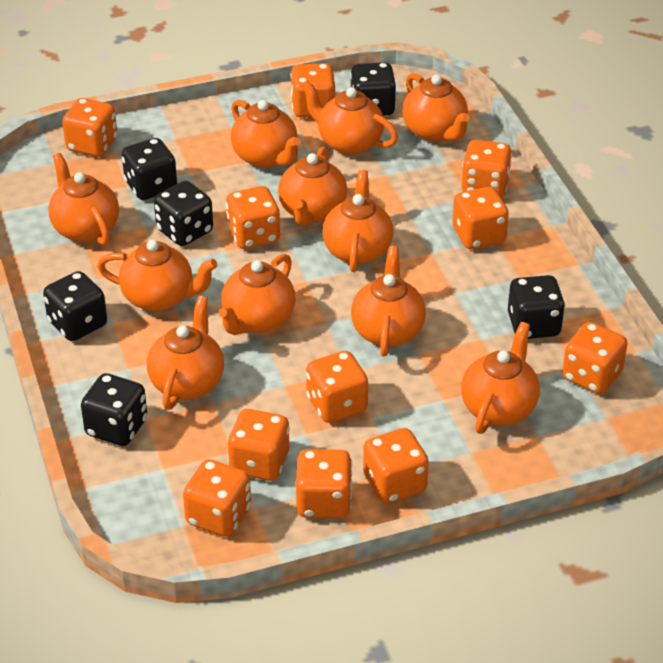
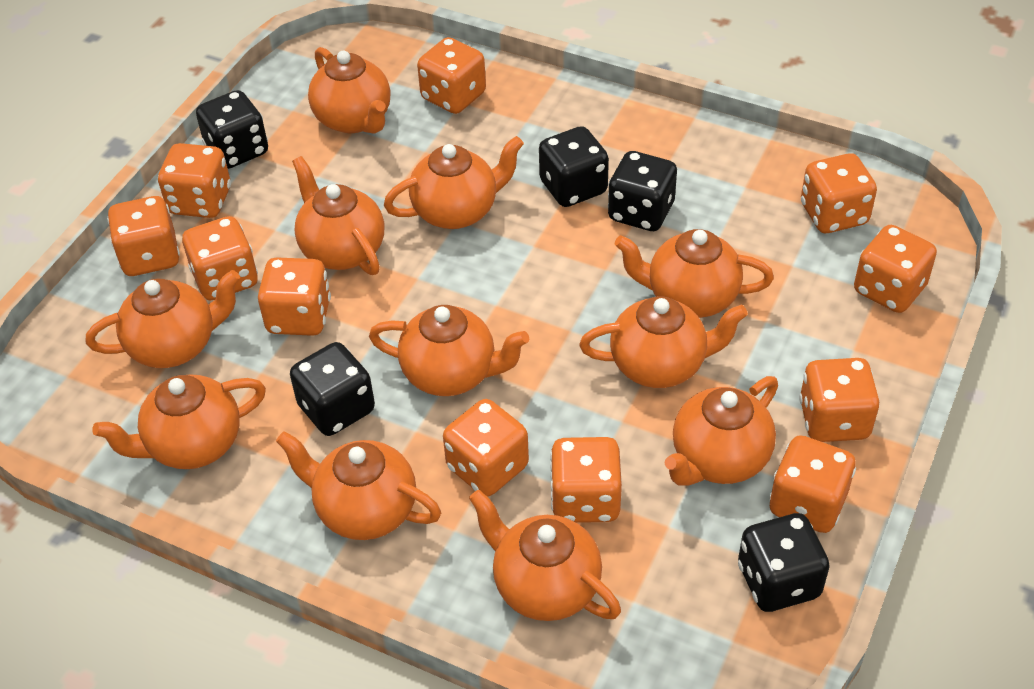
black dice: 6 -> 5

